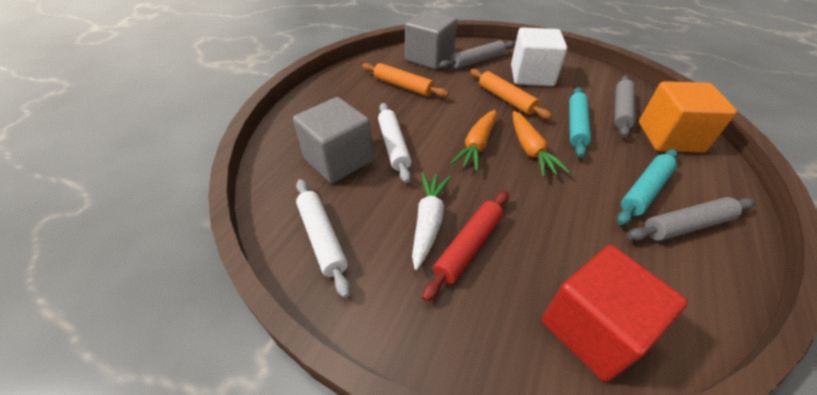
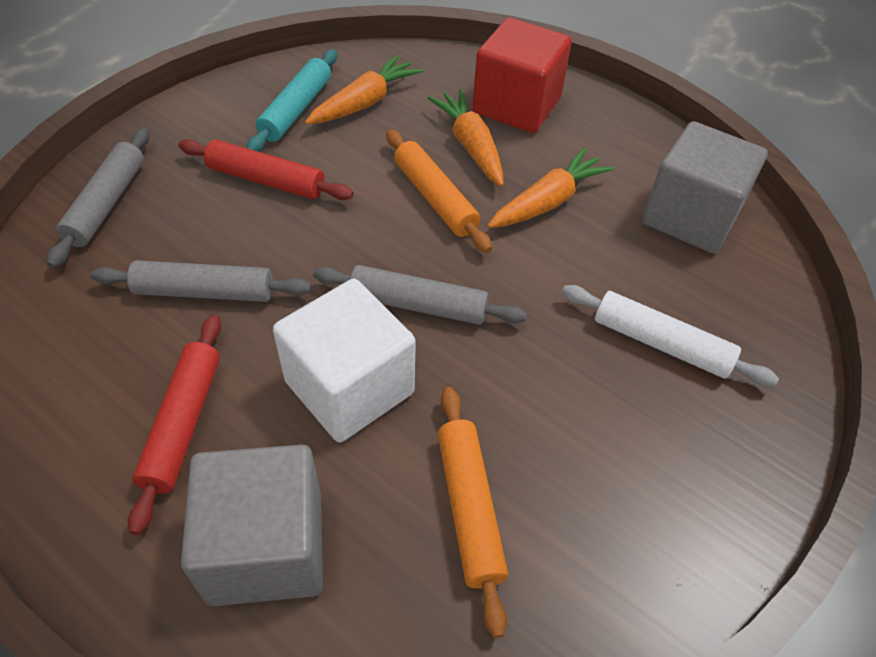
orange carrot: 2 -> 3
orange cube: 1 -> 0
red rolling pin: 1 -> 2
turquoise rolling pin: 2 -> 1
white carrot: 1 -> 0
white rolling pin: 2 -> 1

